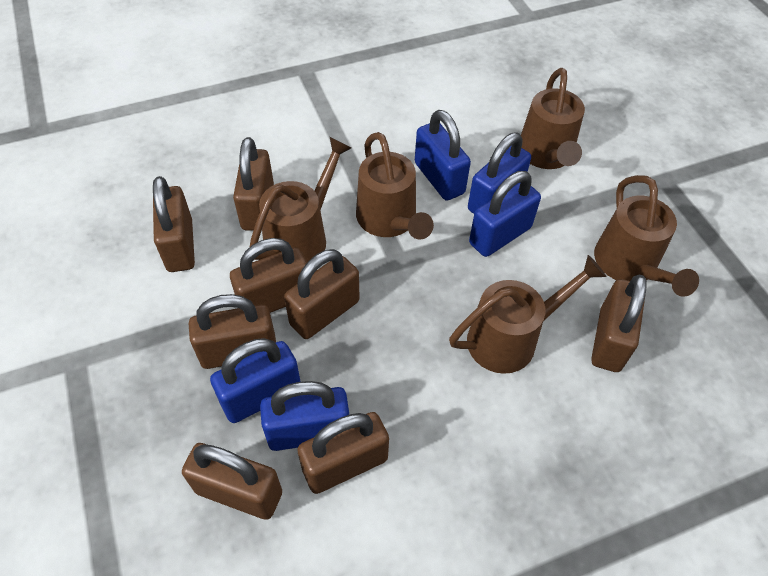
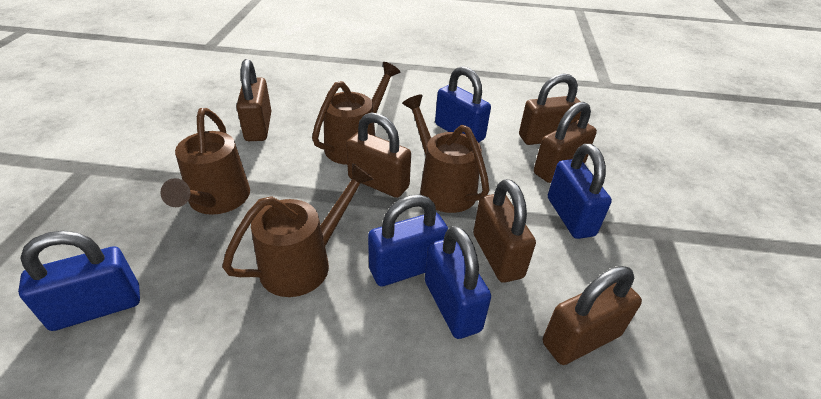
brown padlock: 8 -> 6
brown watering can: 5 -> 4

